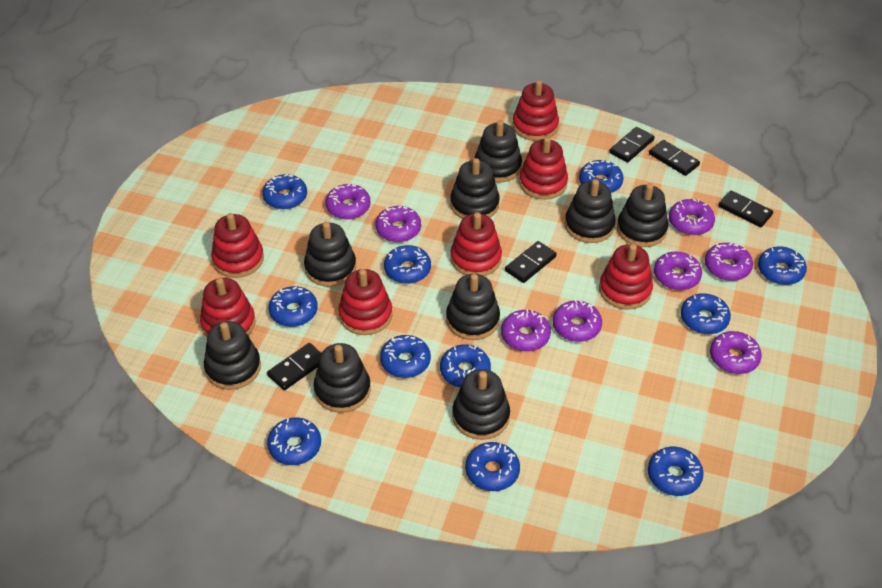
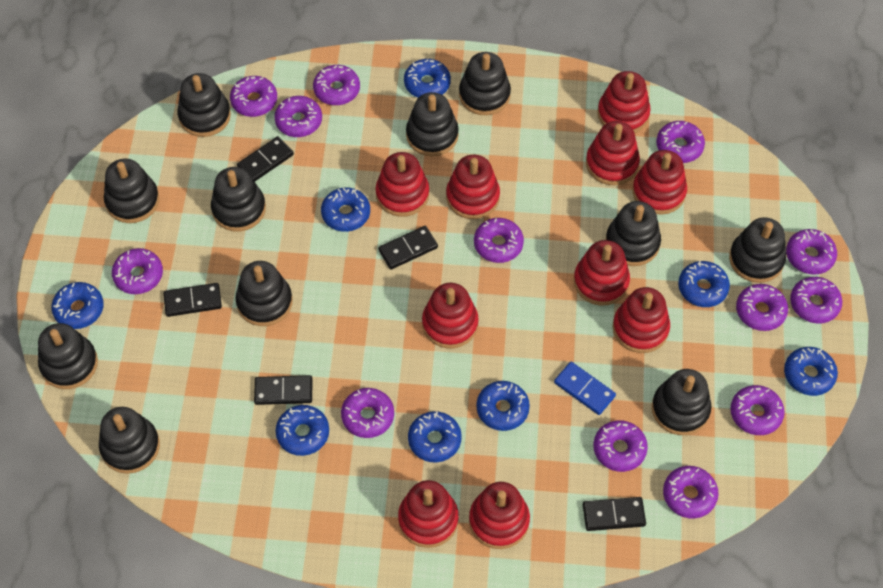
black stacking toy: 9 -> 11
blue domino: 0 -> 1
blue donut: 11 -> 8
purple donut: 8 -> 13
red stacking toy: 7 -> 10

